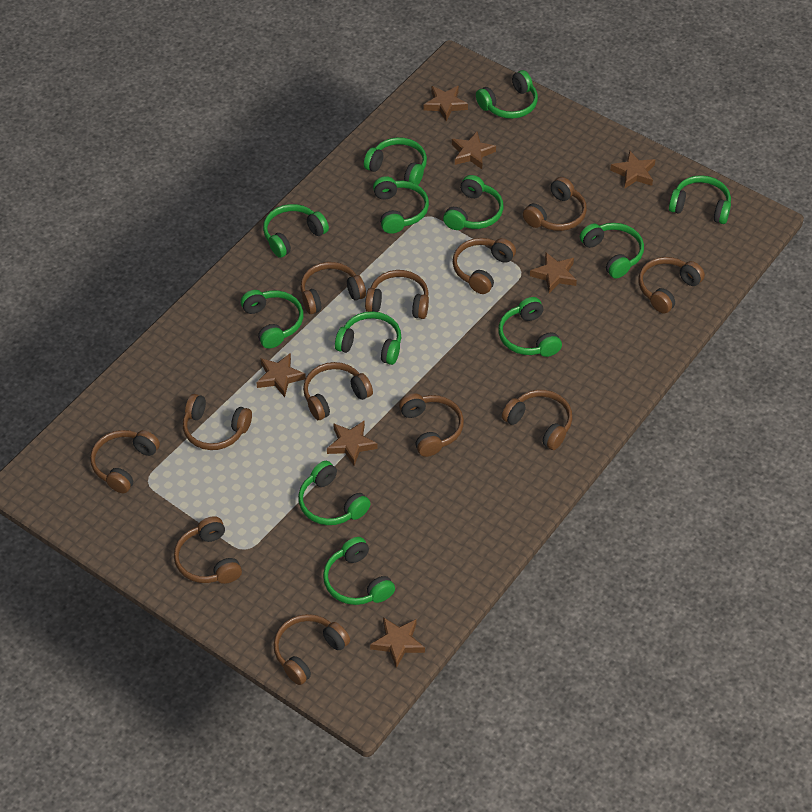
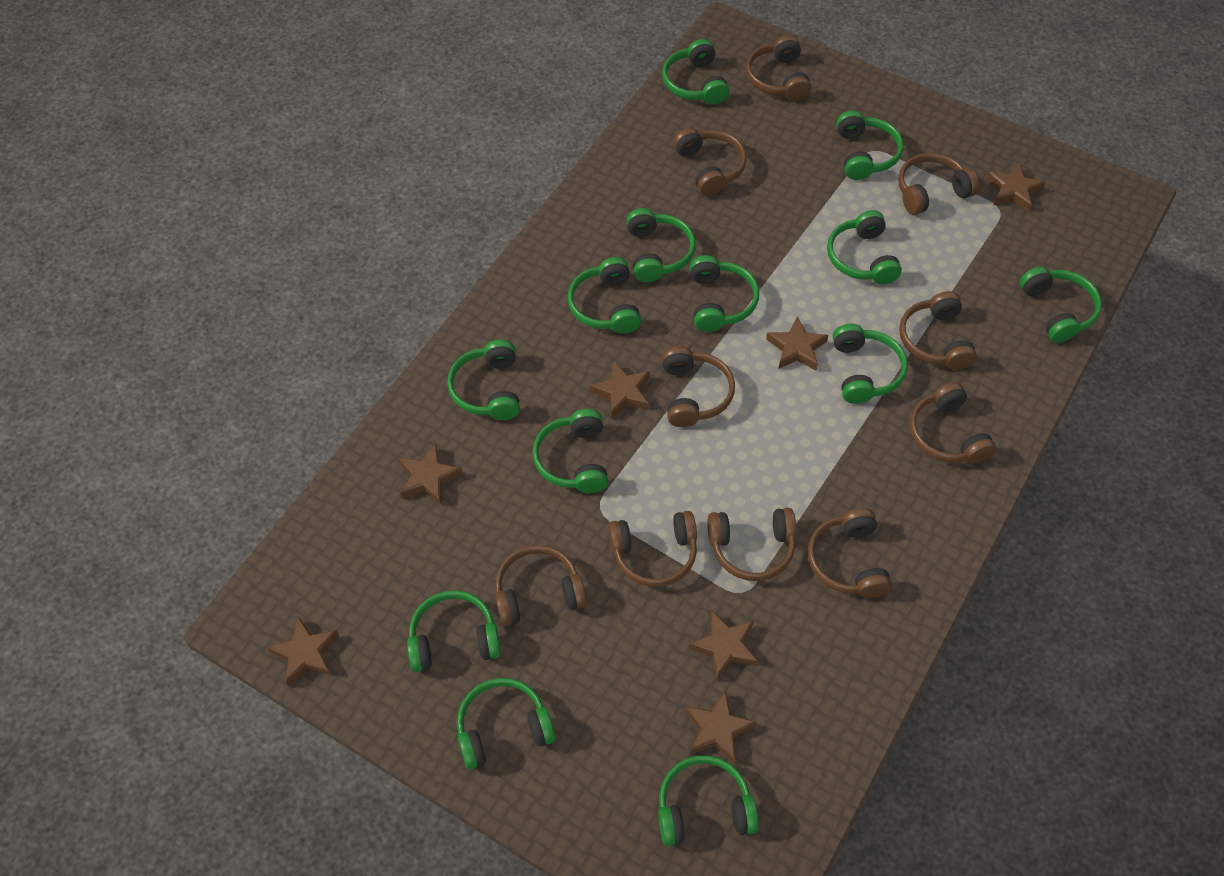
brown headphones: 12 -> 10
green headphones: 12 -> 13

